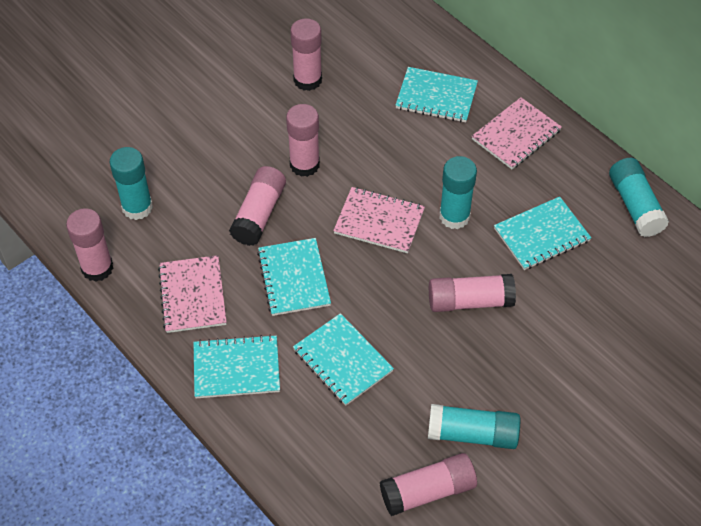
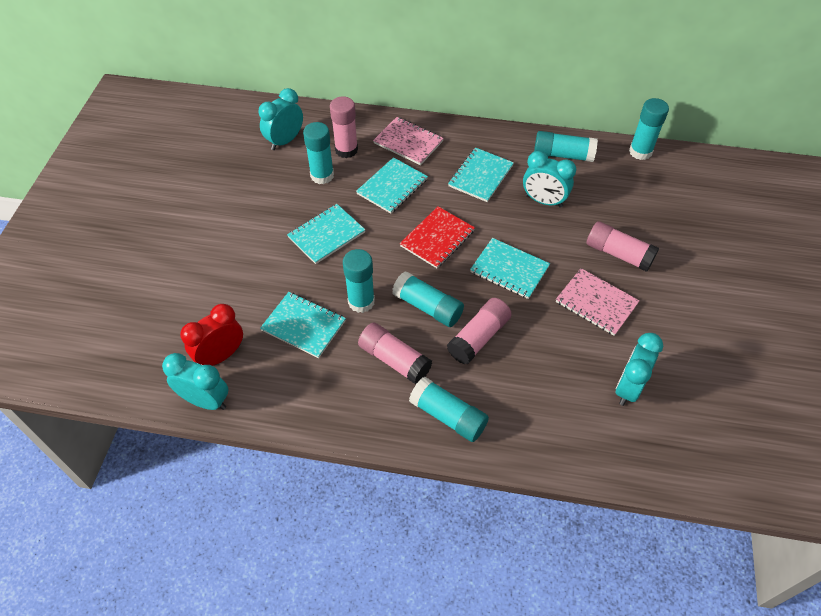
pink glue stick: 6 -> 4
pink notebook: 3 -> 2
red clock: 0 -> 1
red notebook: 0 -> 1
turquoise clock: 0 -> 4
turquoise glue stick: 4 -> 6

